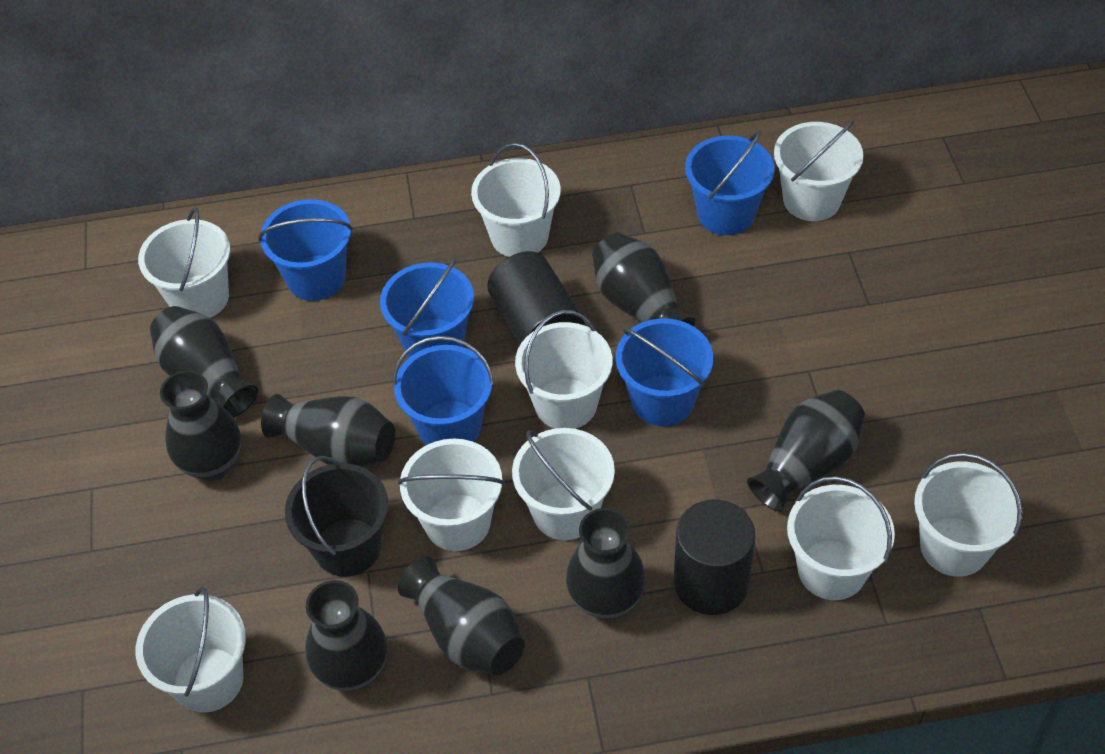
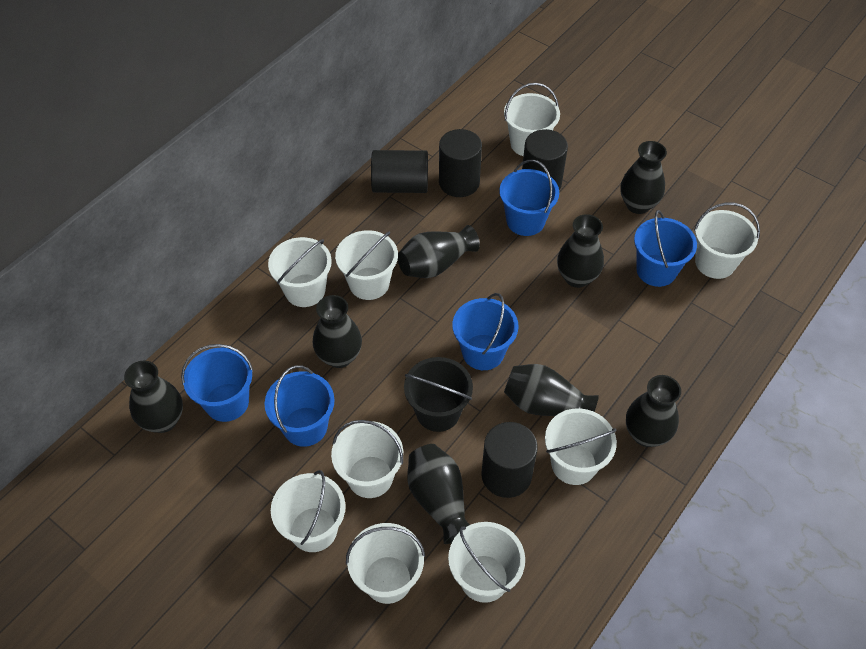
black cylinder: 2 -> 4

